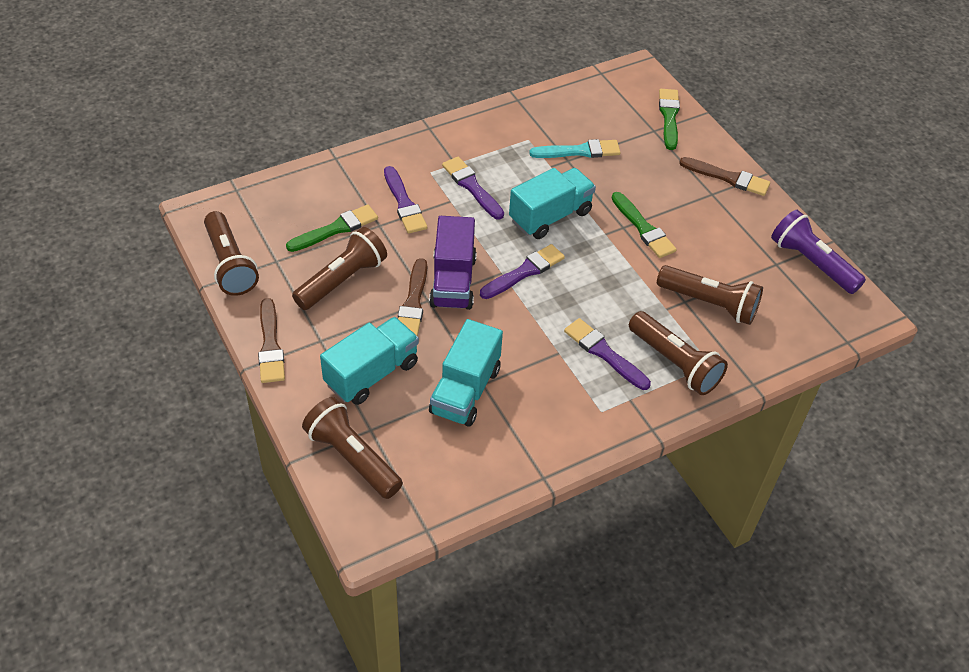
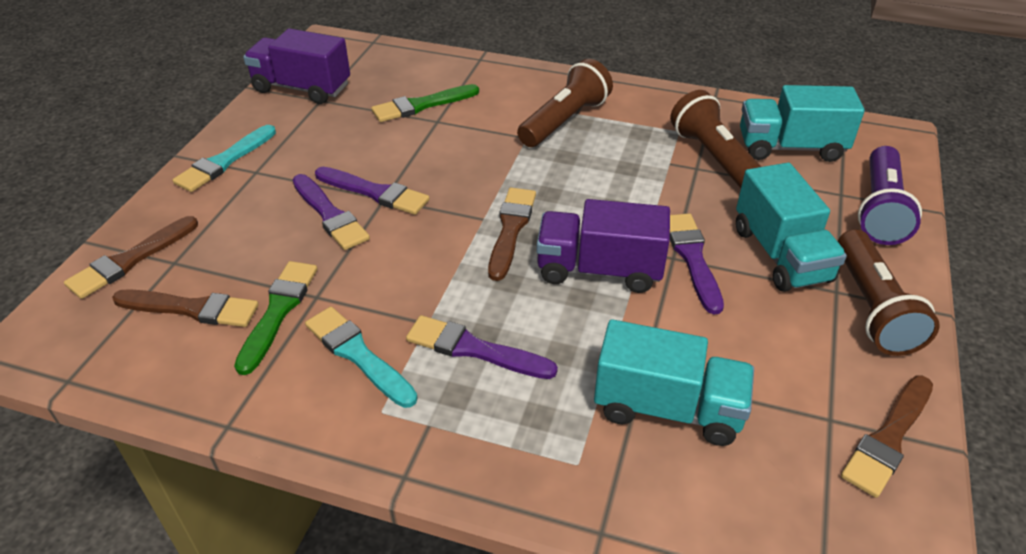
brown brush: 3 -> 4
brown flashlight: 5 -> 3
green brush: 3 -> 2
purple truck: 1 -> 2
turquoise brush: 1 -> 2

